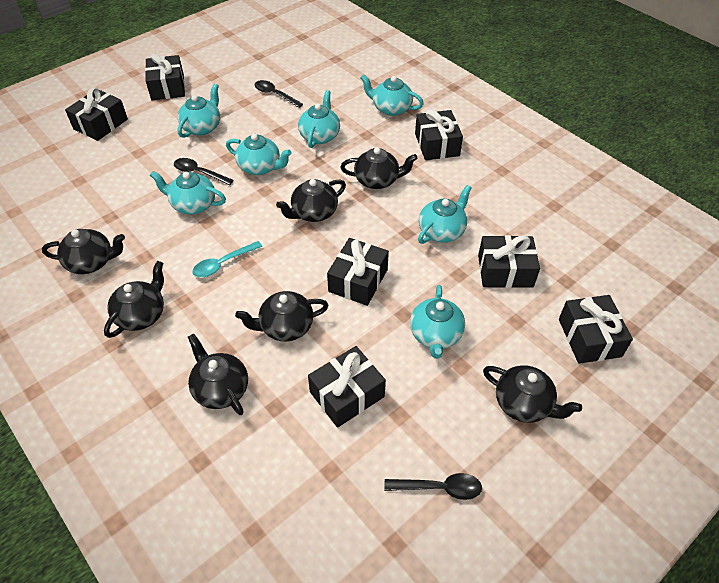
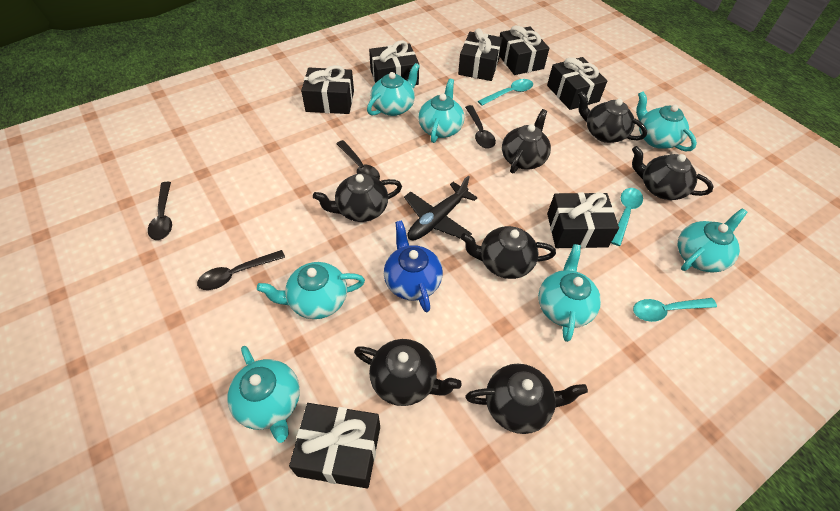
black plane: 0 -> 1
black spoon: 3 -> 4
blue teapot: 0 -> 1
turquoise spoon: 1 -> 3

